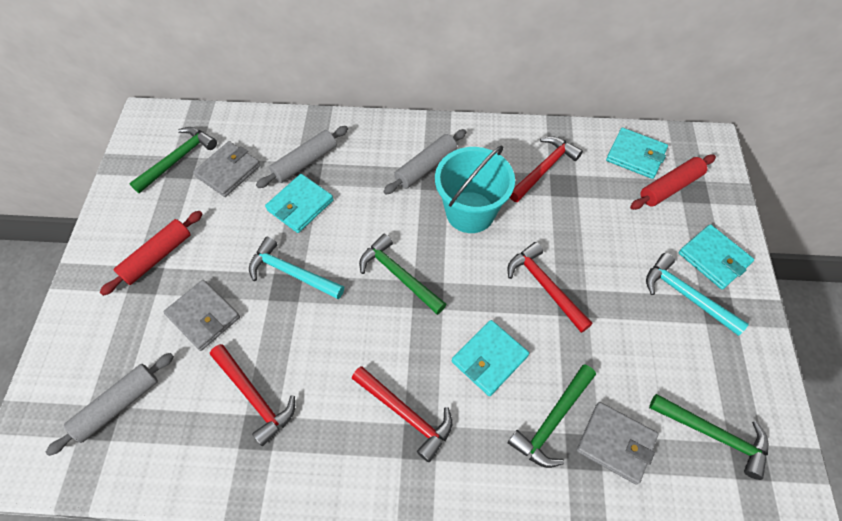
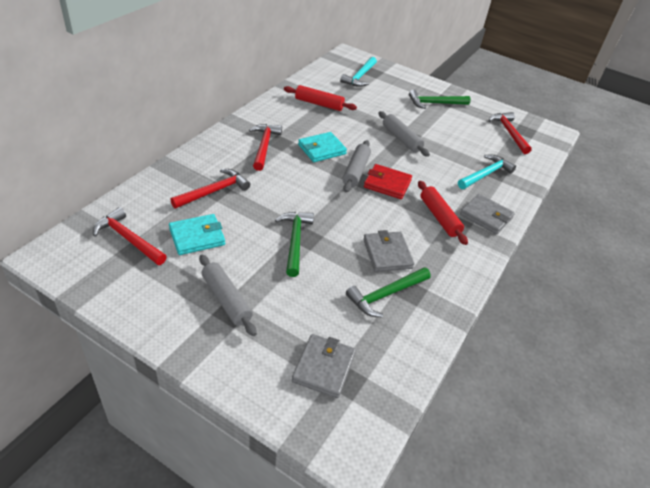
green hammer: 4 -> 3
red wallet: 0 -> 1
turquoise bucket: 1 -> 0
turquoise wallet: 4 -> 2

